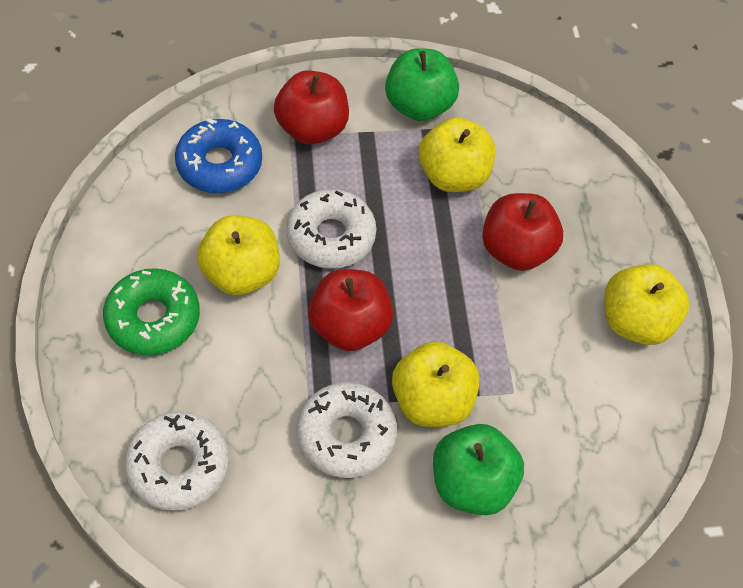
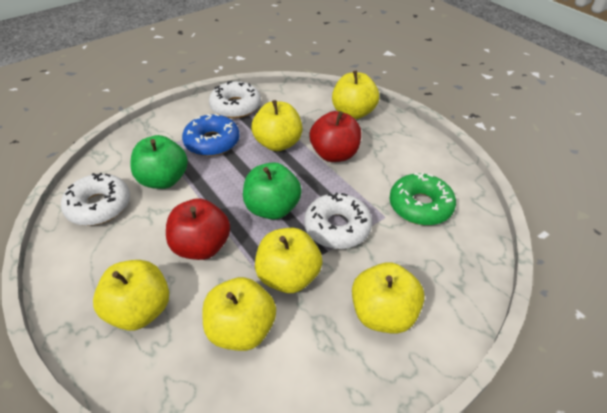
red apple: 3 -> 2
yellow apple: 4 -> 6

